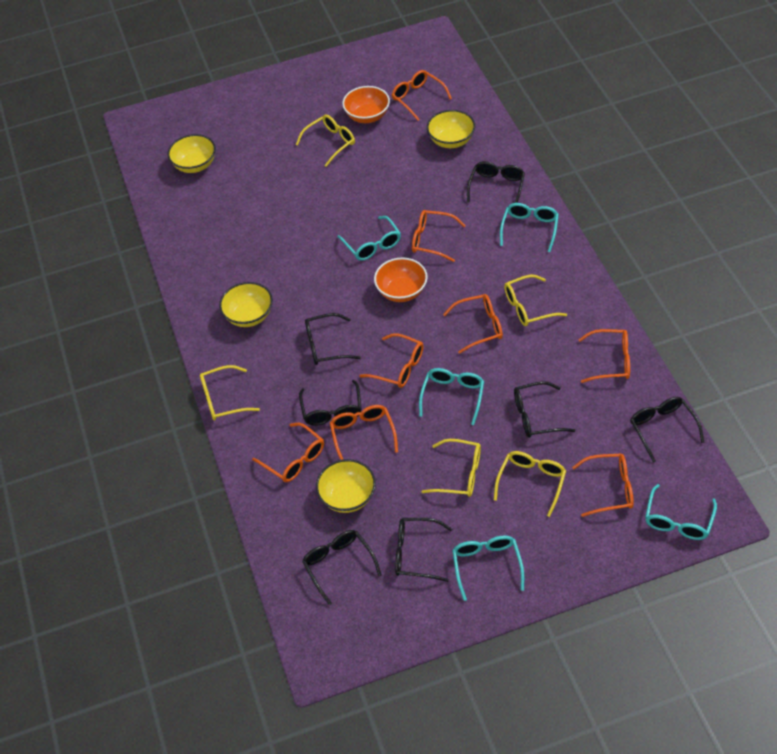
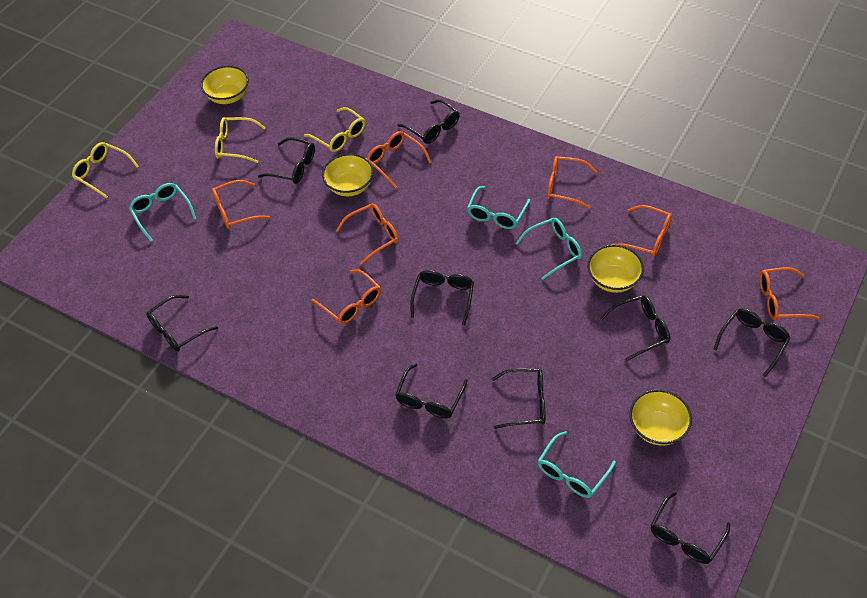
black glasses: 7 -> 9
orange bowl: 2 -> 0
orange glasses: 8 -> 7
turquoise glasses: 5 -> 4
yellow glasses: 5 -> 3

